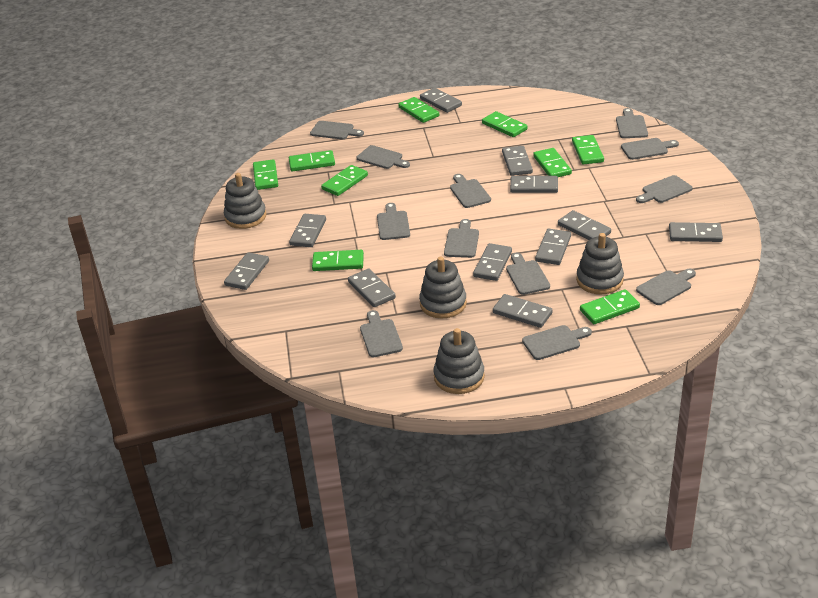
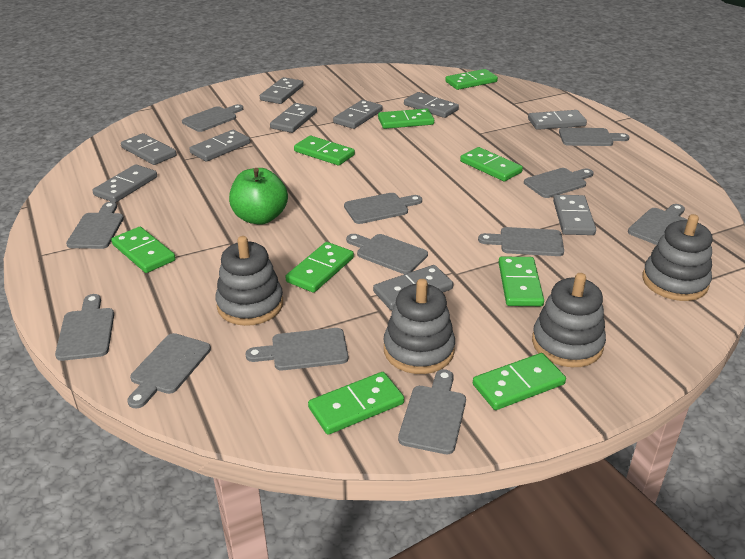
green apple: 0 -> 1
grey domino: 11 -> 10

